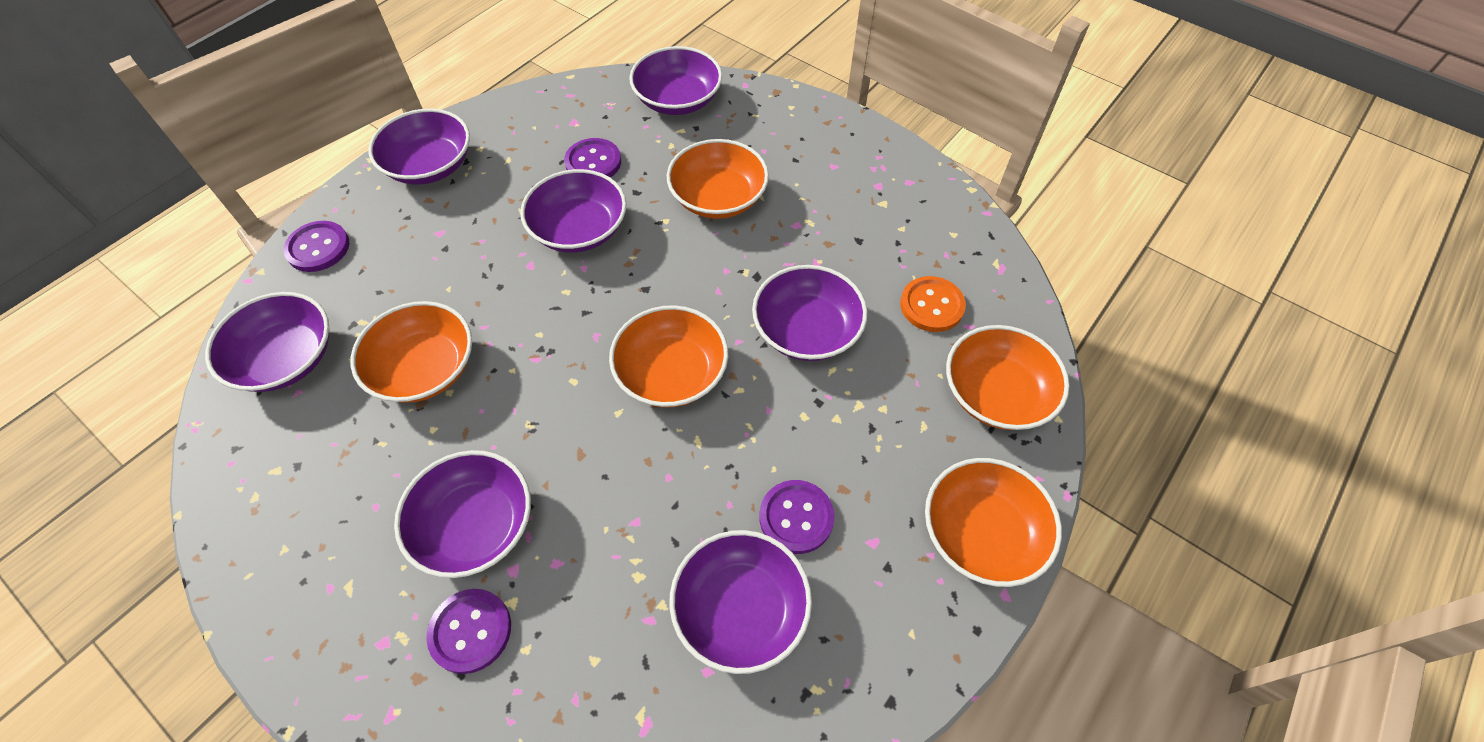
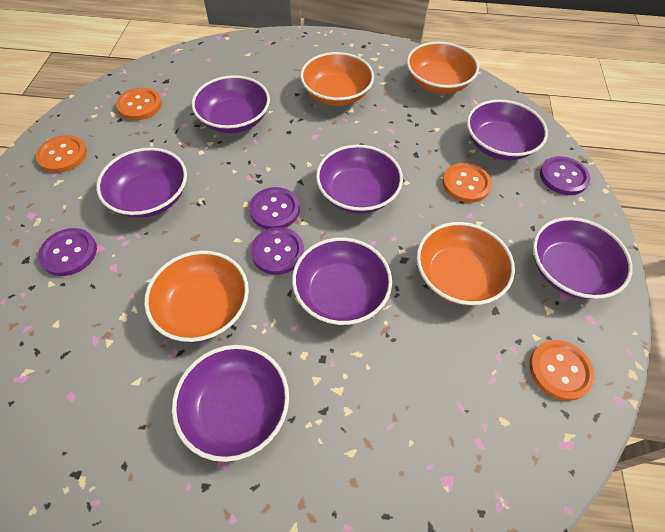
orange bowl: 5 -> 4
orange button: 1 -> 4

